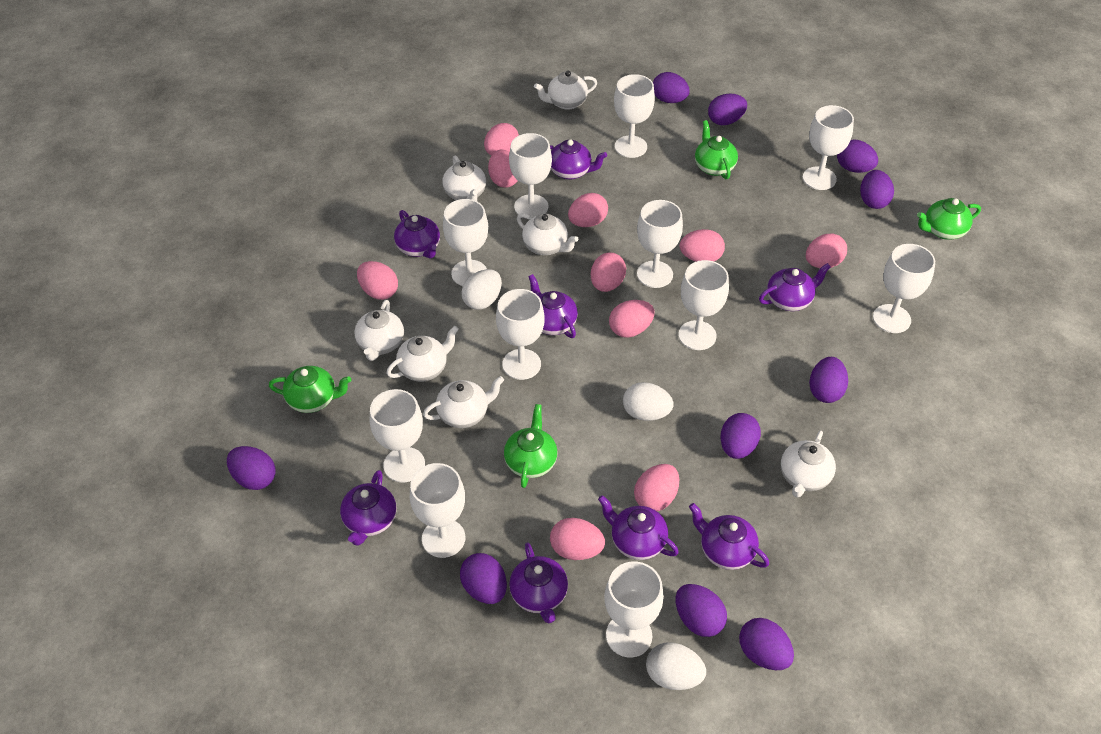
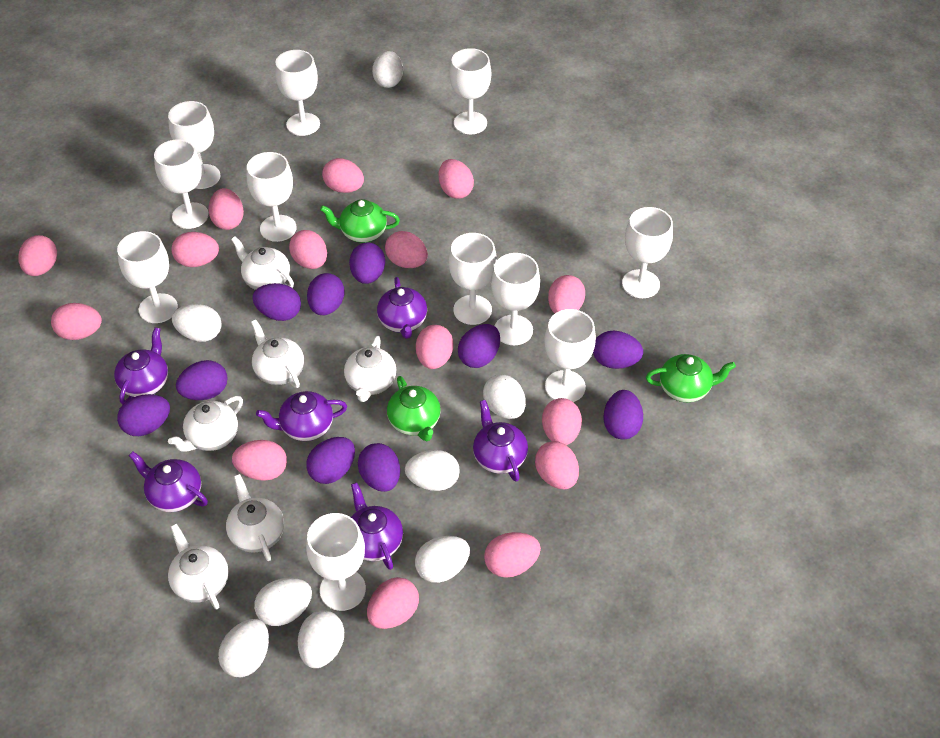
green teapot: 4 -> 3
pink egg: 10 -> 15
purple teapot: 8 -> 6
white egg: 3 -> 8
white teapot: 7 -> 6

